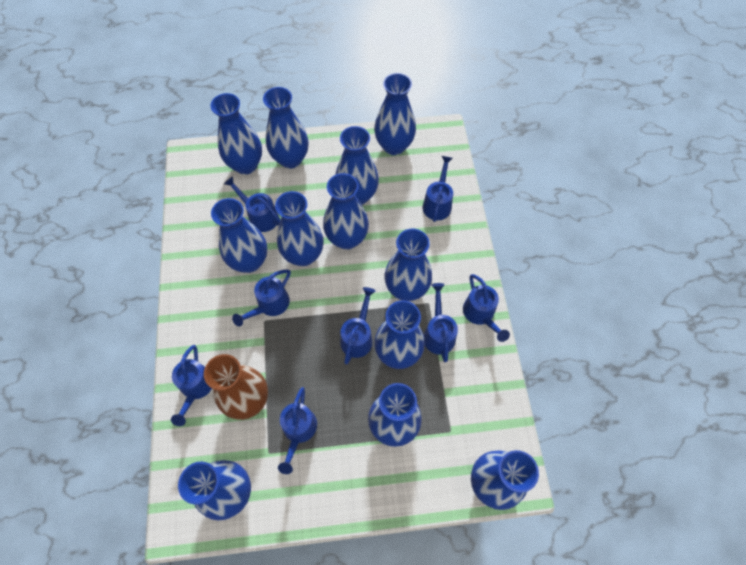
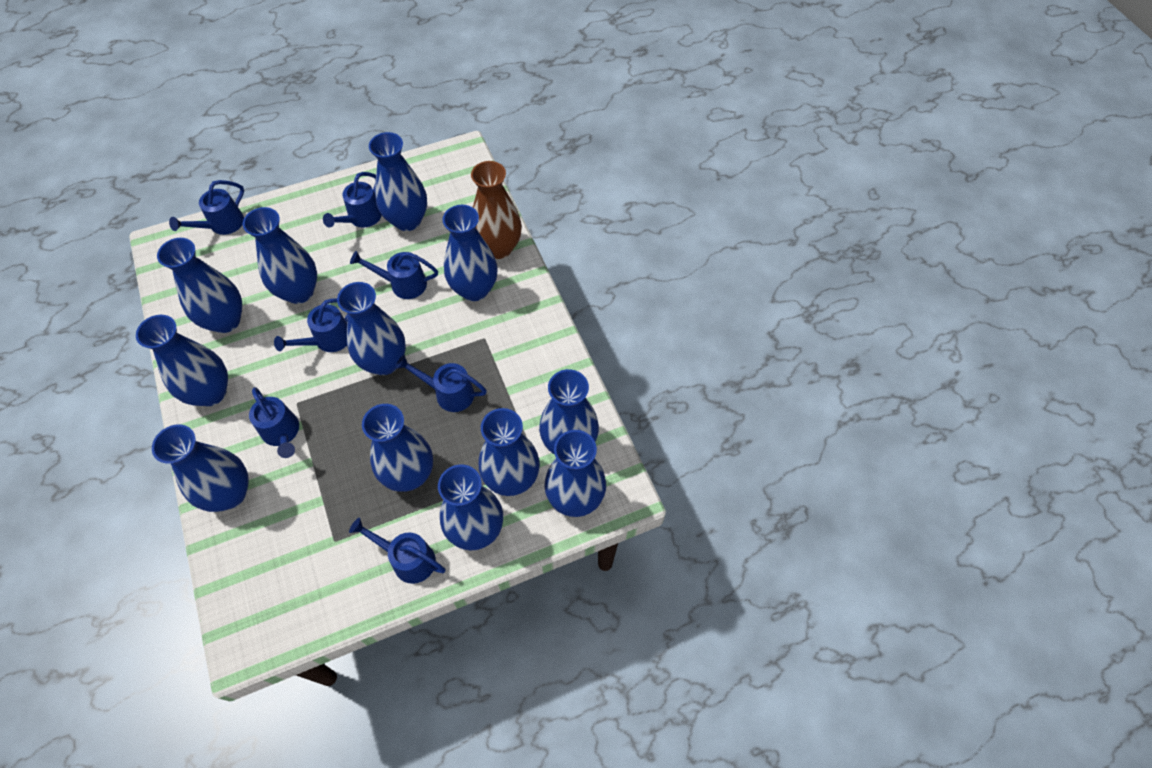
blue watering can: 8 -> 7

